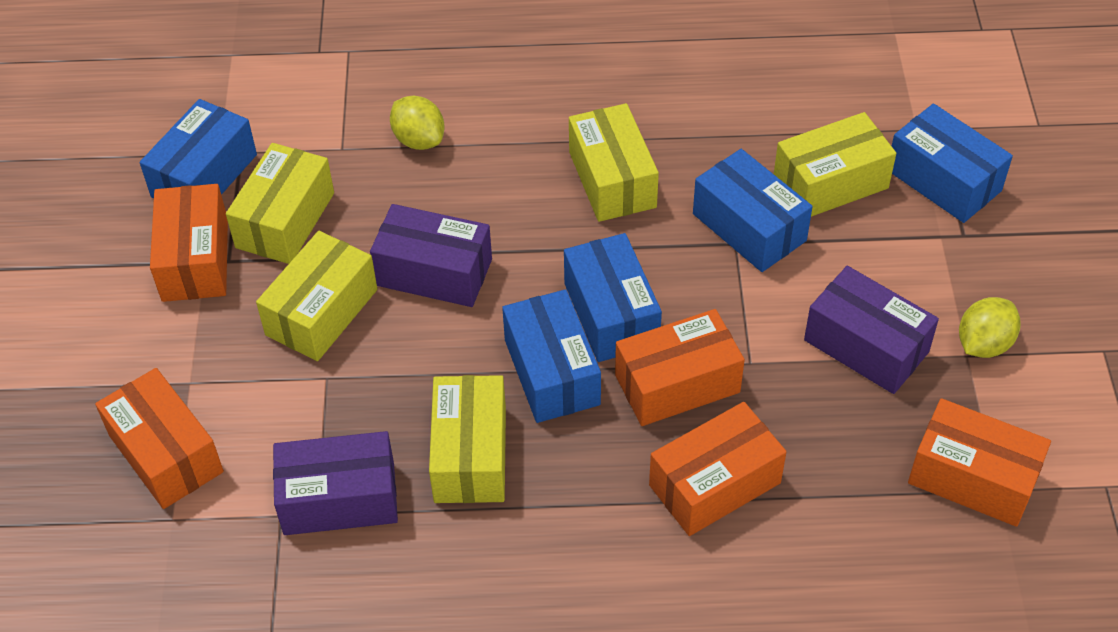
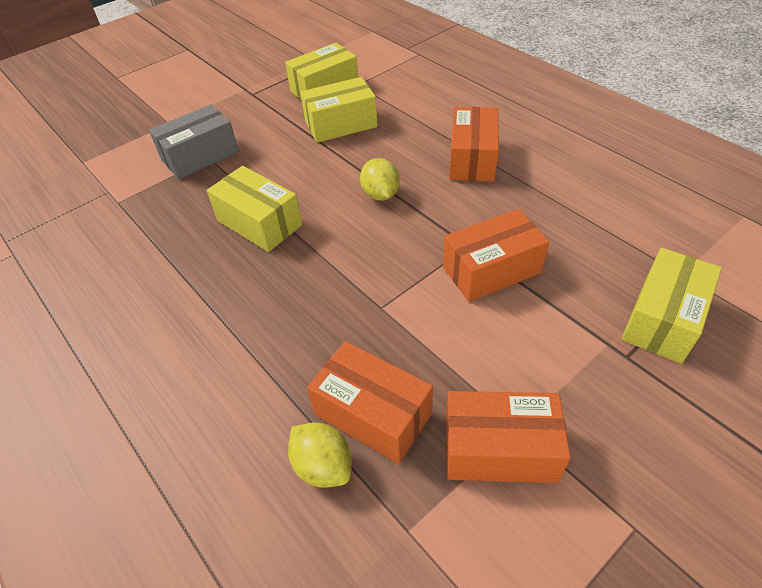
blue box: 5 -> 0
grey box: 0 -> 1
orange box: 5 -> 4
purple box: 3 -> 0
yellow box: 5 -> 4

